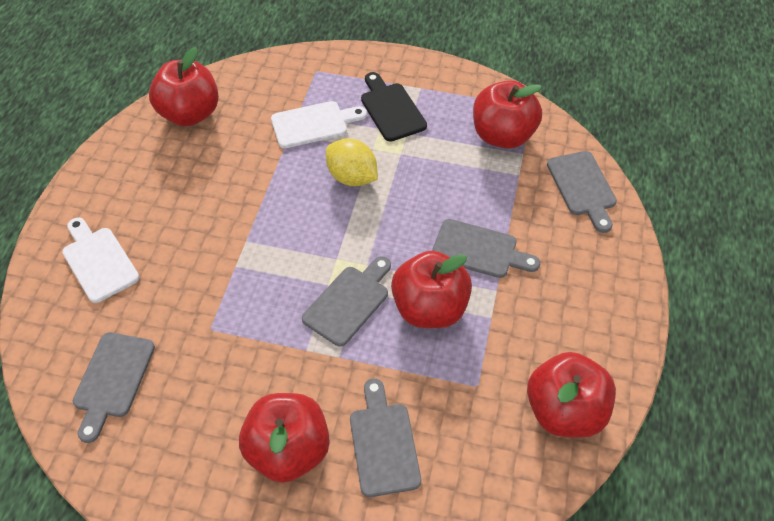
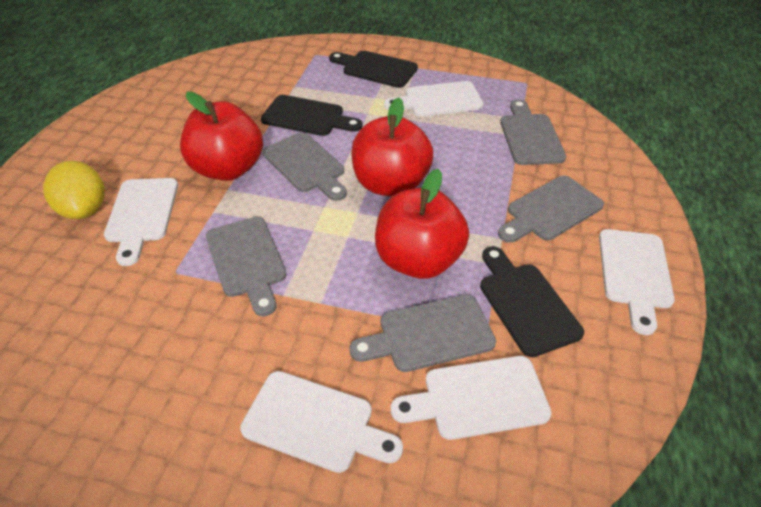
black cutting board: 1 -> 3
red apple: 5 -> 3
white cutting board: 2 -> 5

